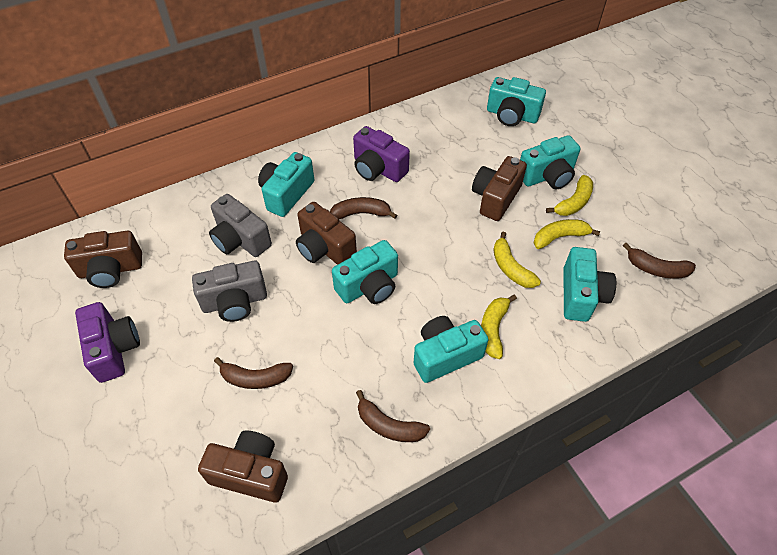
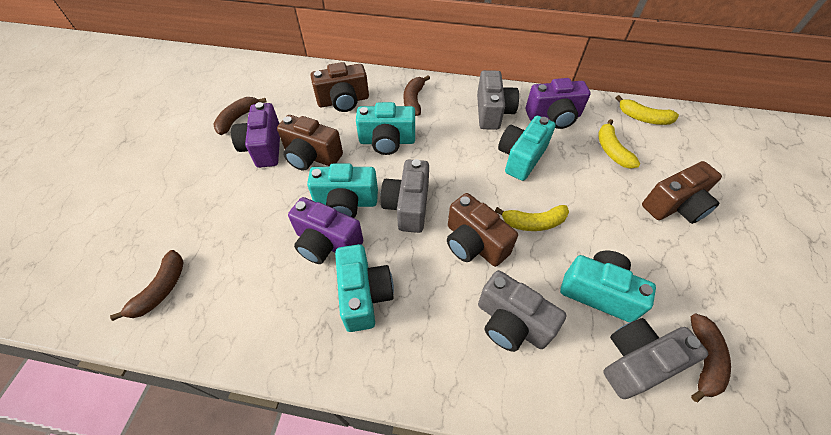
grey camera: 2 -> 4
purple camera: 2 -> 3
turquoise camera: 6 -> 5
yellow banana: 4 -> 3

